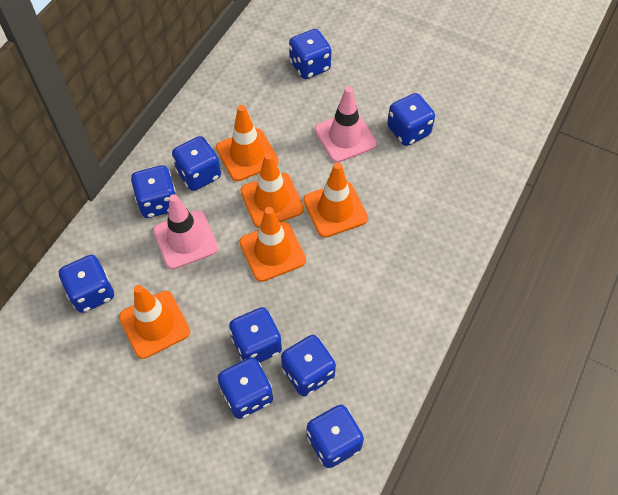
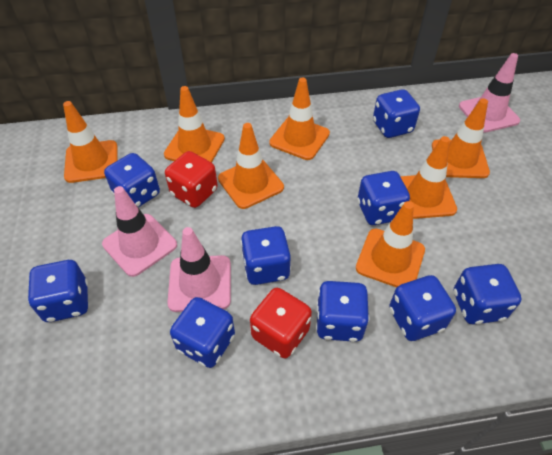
orange traffic cone: 5 -> 7
pink traffic cone: 2 -> 3
red dice: 0 -> 2

